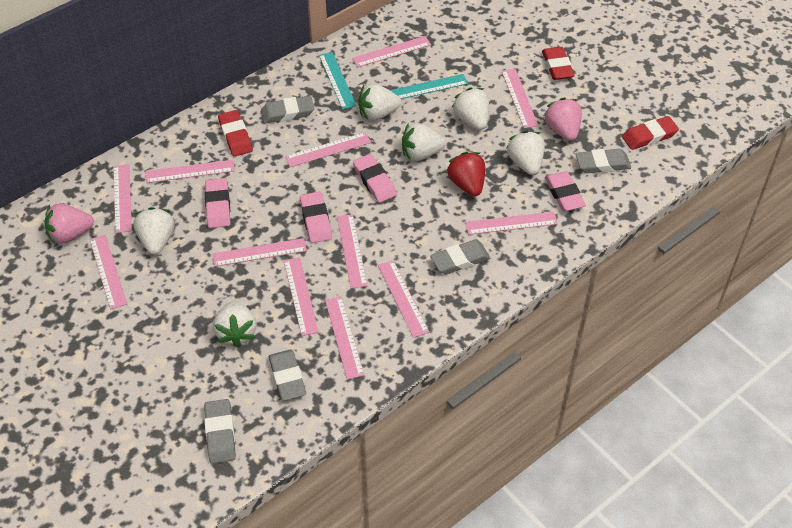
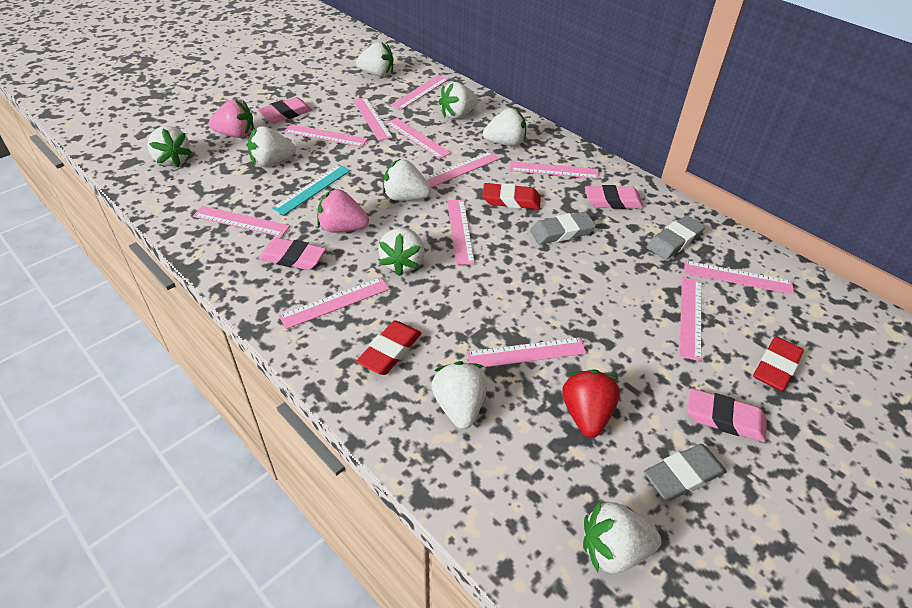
grey eraser: 5 -> 3
turquoise ruler: 2 -> 1
white strawberry: 6 -> 9

